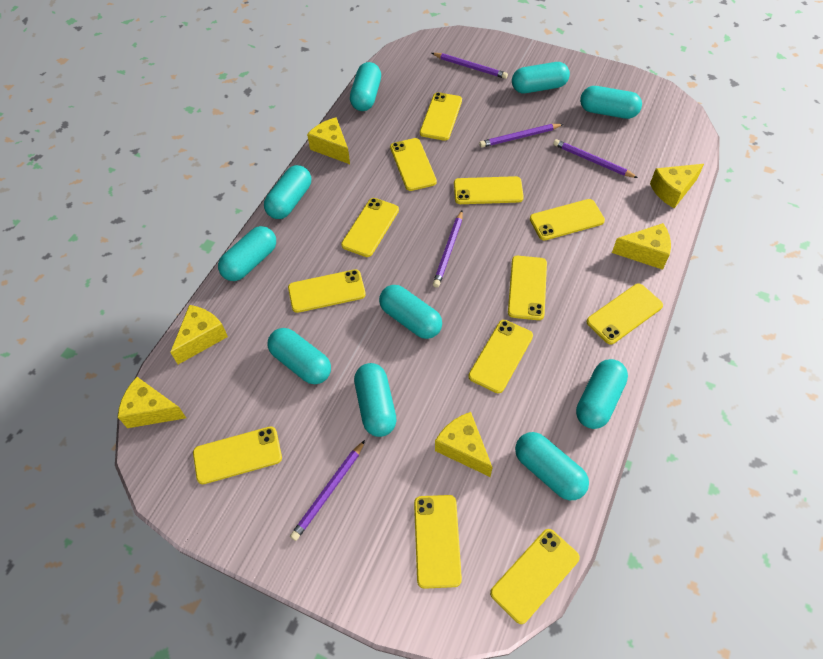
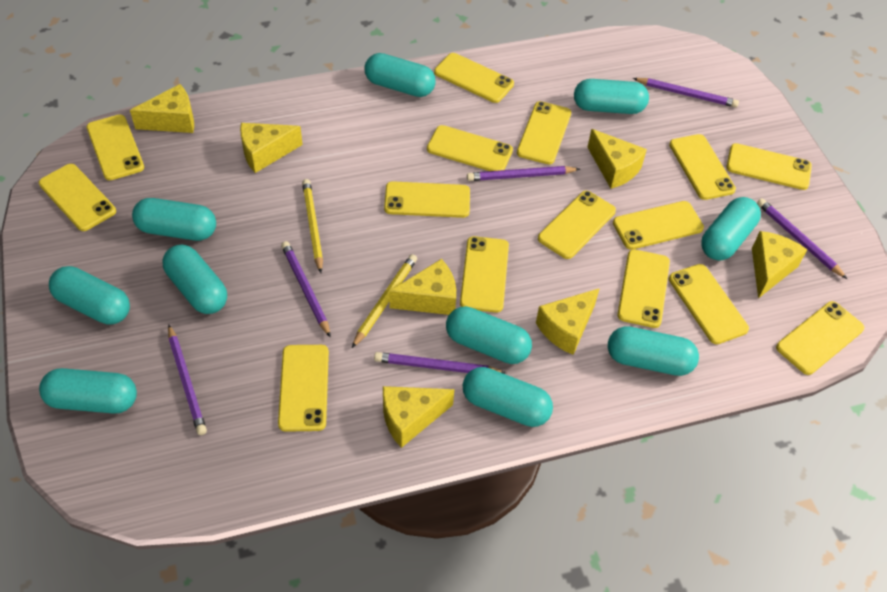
purple pencil: 5 -> 6
yellow cheese: 6 -> 7
yellow pencil: 0 -> 2
yellow phone: 12 -> 15

